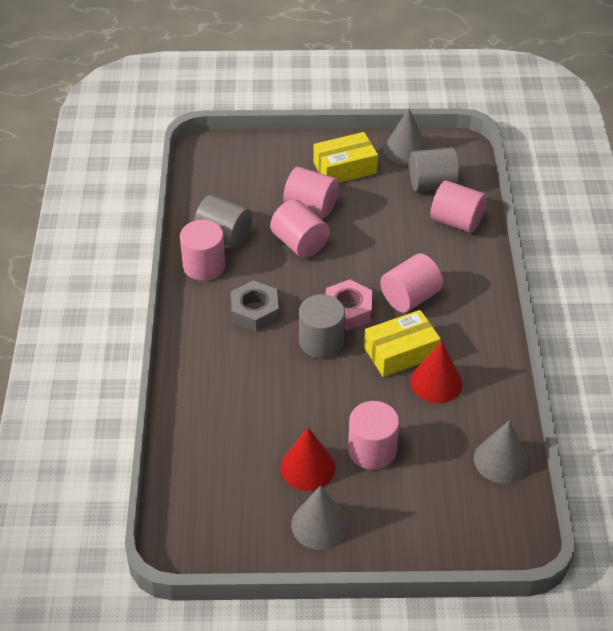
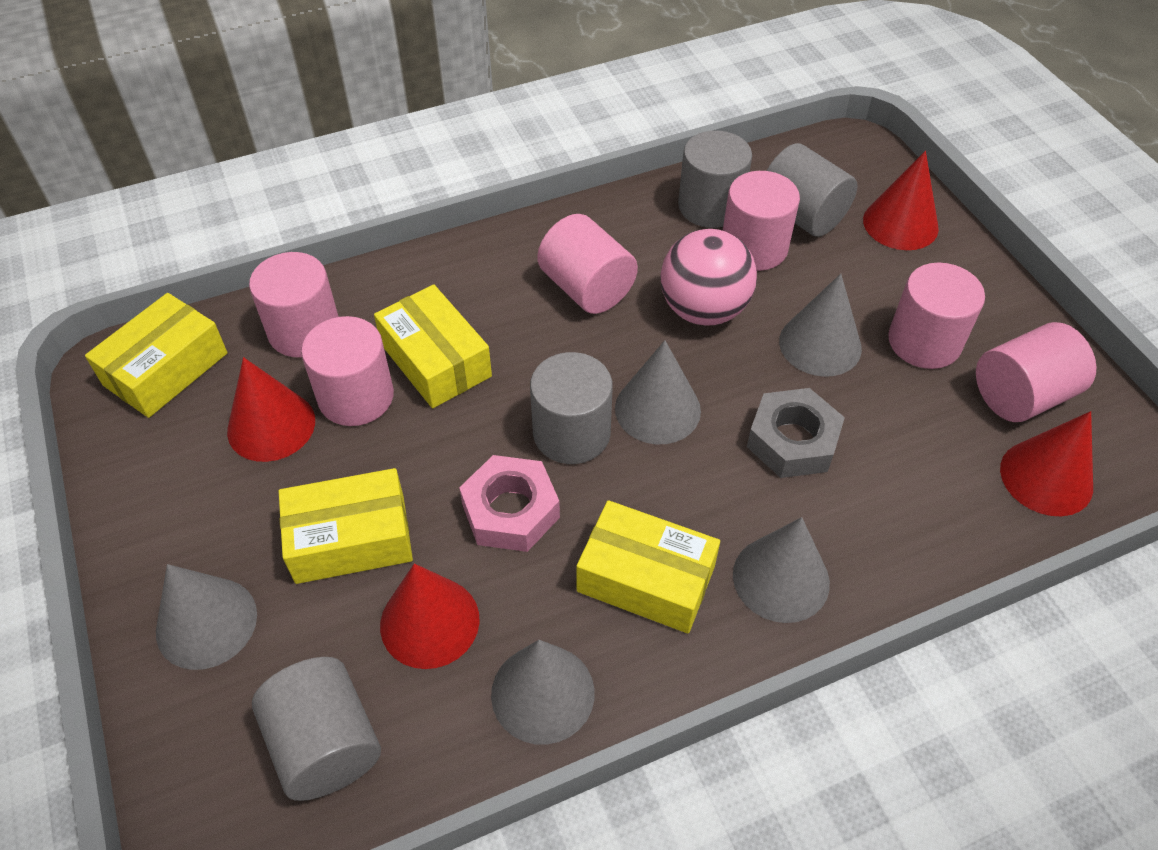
grey cone: 3 -> 5
grey cylinder: 3 -> 4
pink ball: 0 -> 1
red cone: 2 -> 4
yellow box: 2 -> 4

